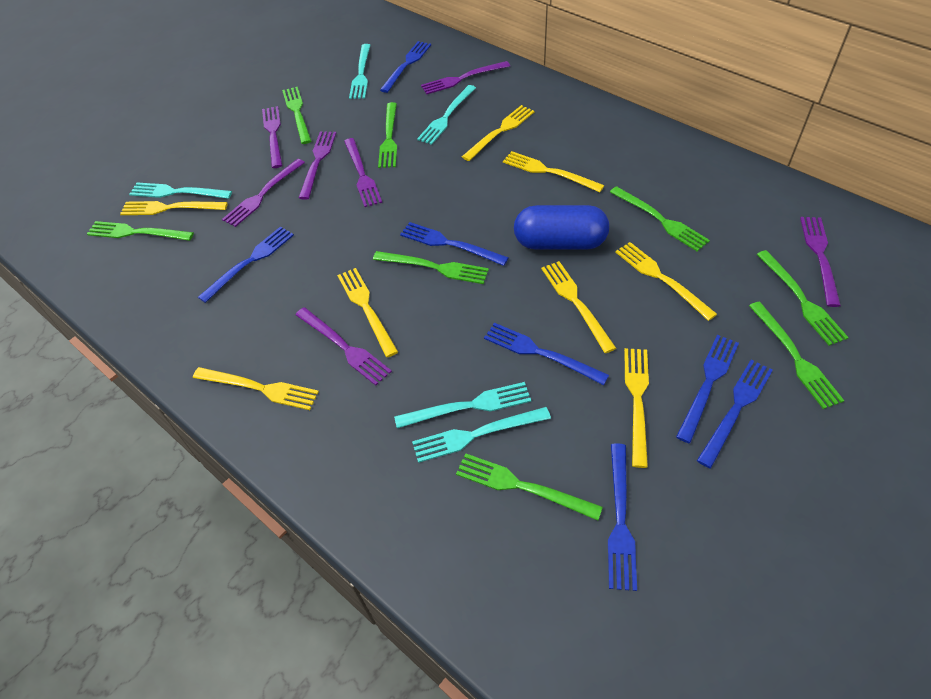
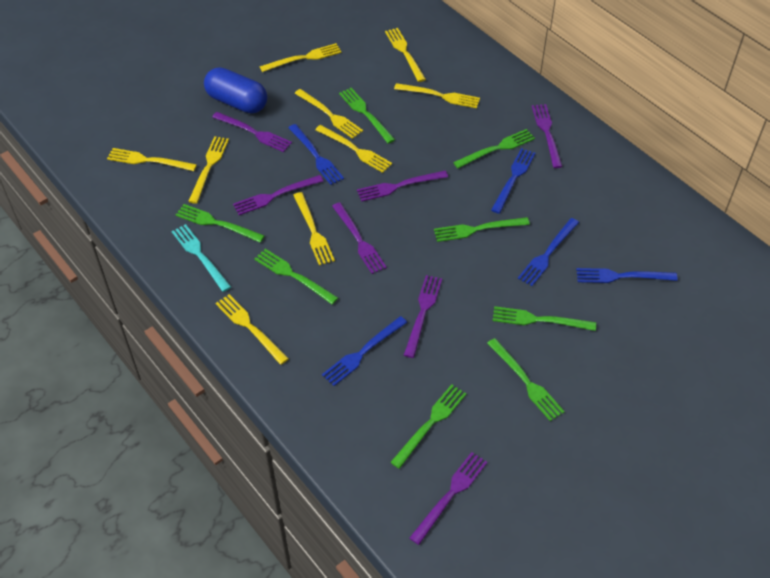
blue fork: 7 -> 5
turquoise fork: 5 -> 1
yellow fork: 8 -> 9

